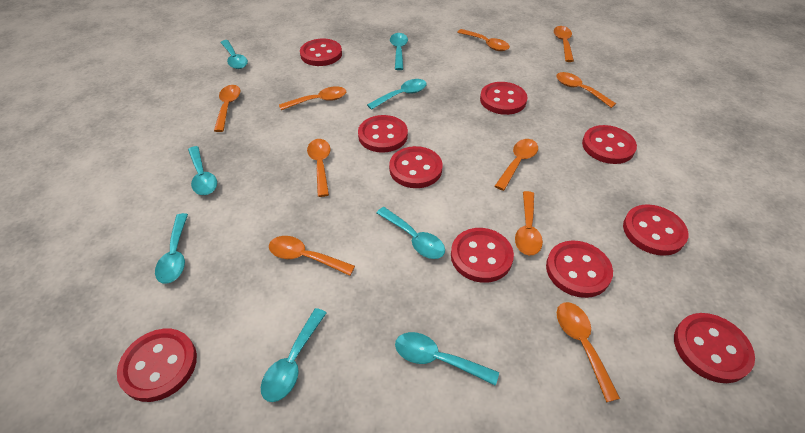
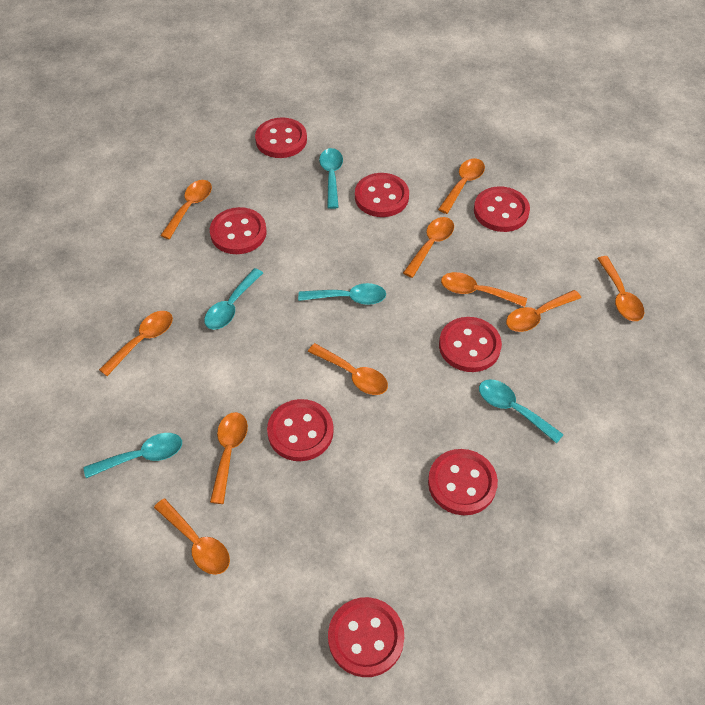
red button: 10 -> 8
turquoise spoon: 8 -> 5

